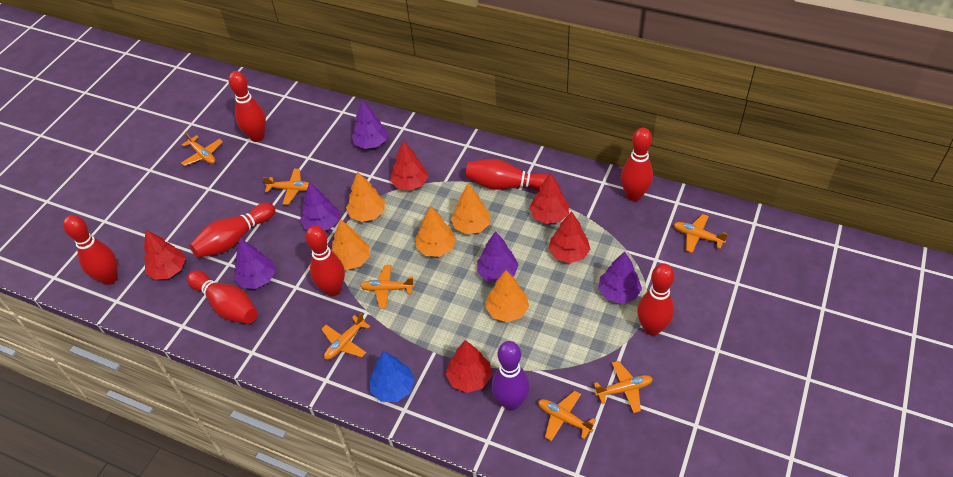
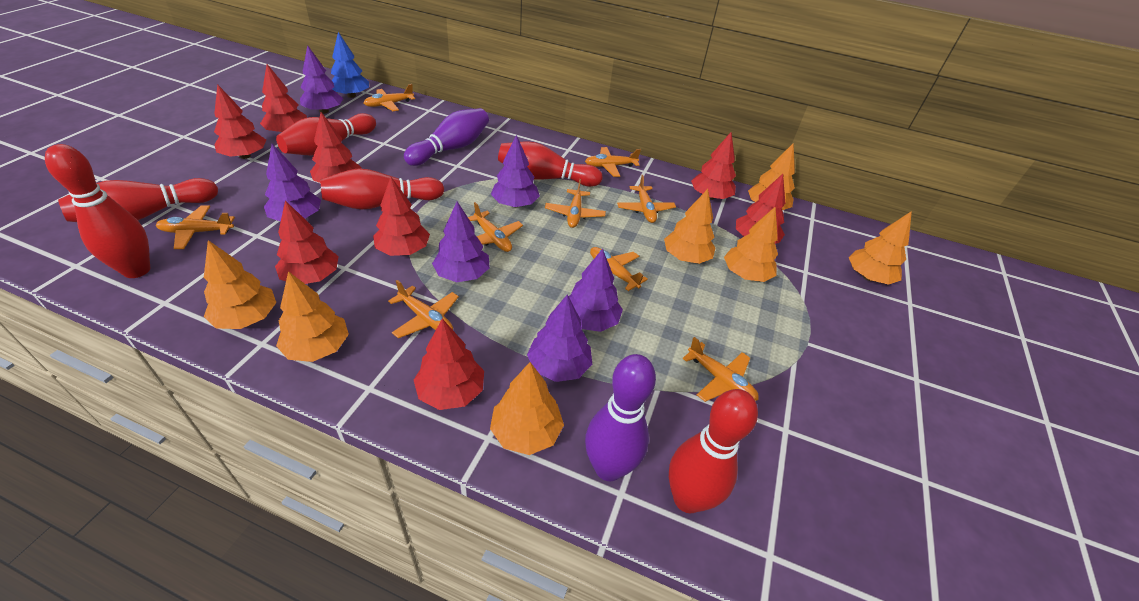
orange plane: 7 -> 9
orange tree: 5 -> 7
purple bowling pin: 1 -> 2
purple tree: 5 -> 6
red bowling pin: 8 -> 6
red tree: 5 -> 8

